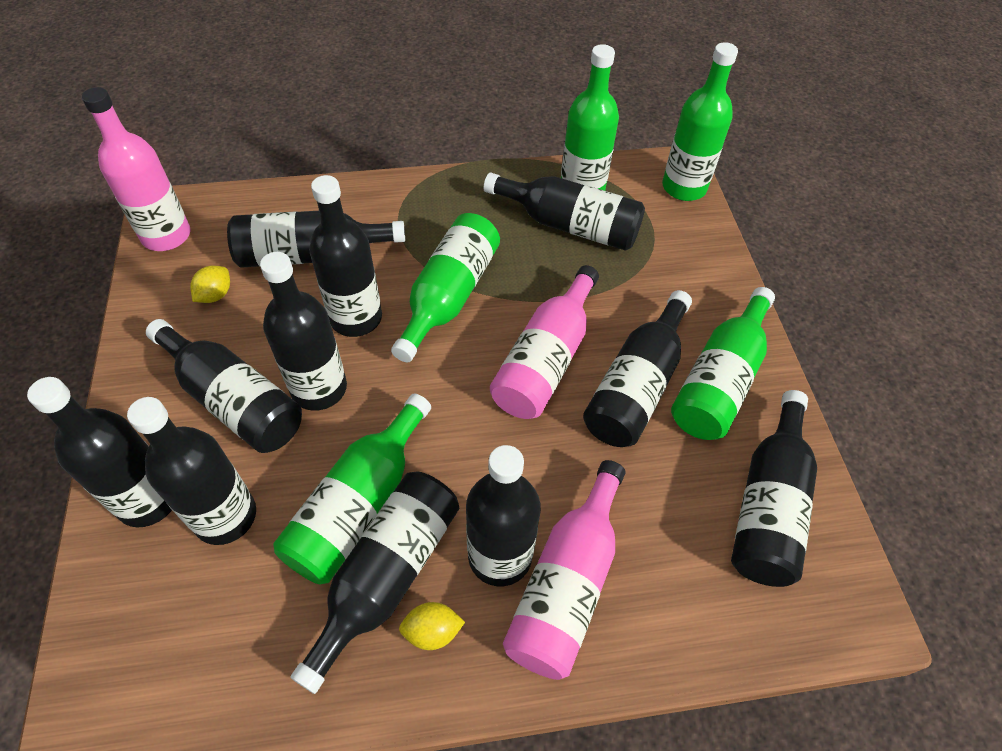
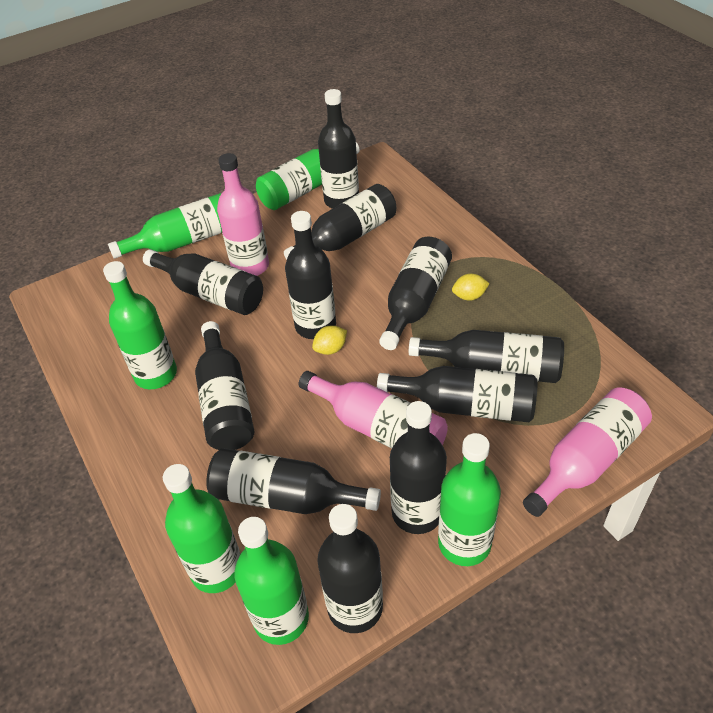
green bottle: 5 -> 6

